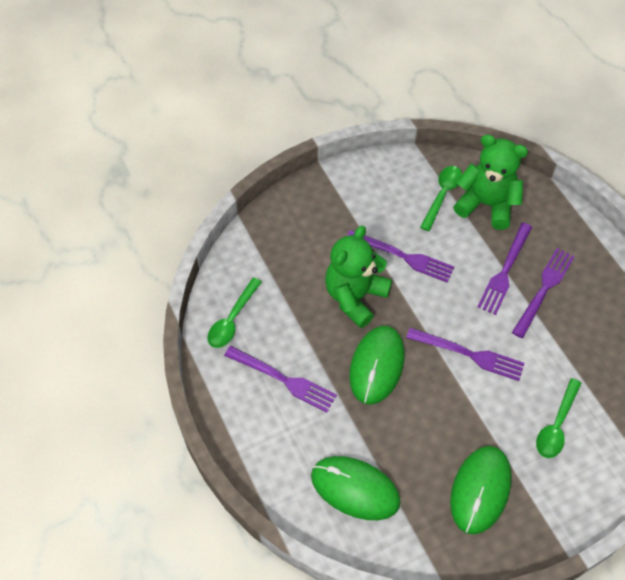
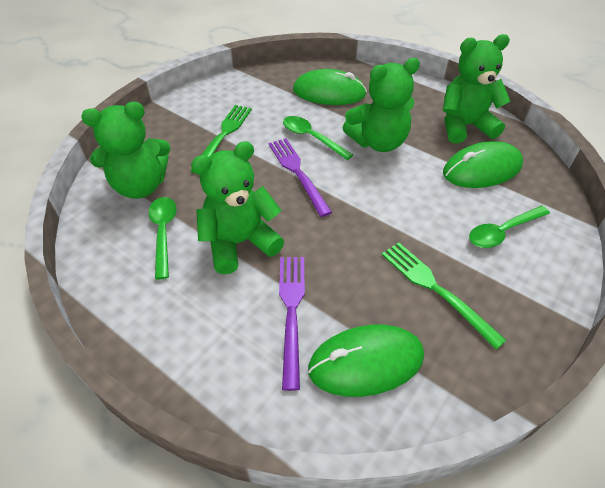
green fork: 0 -> 2
green teddy bear: 2 -> 4
purple fork: 5 -> 2

